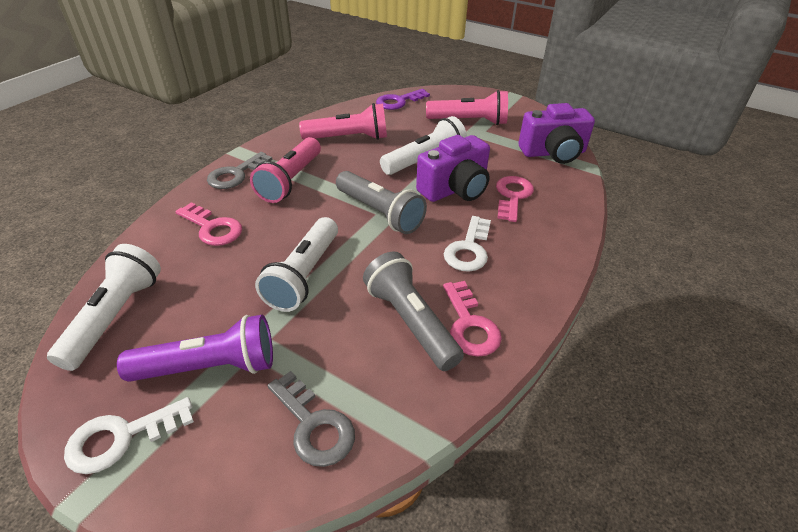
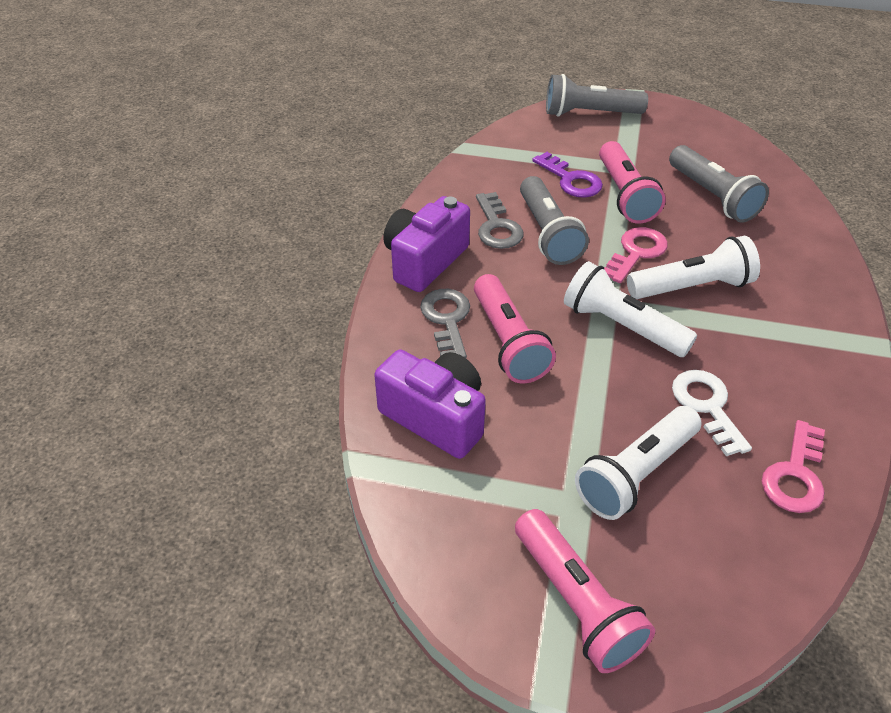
grey flashlight: 2 -> 3
pink key: 3 -> 2
purple flashlight: 1 -> 0
white key: 2 -> 1

